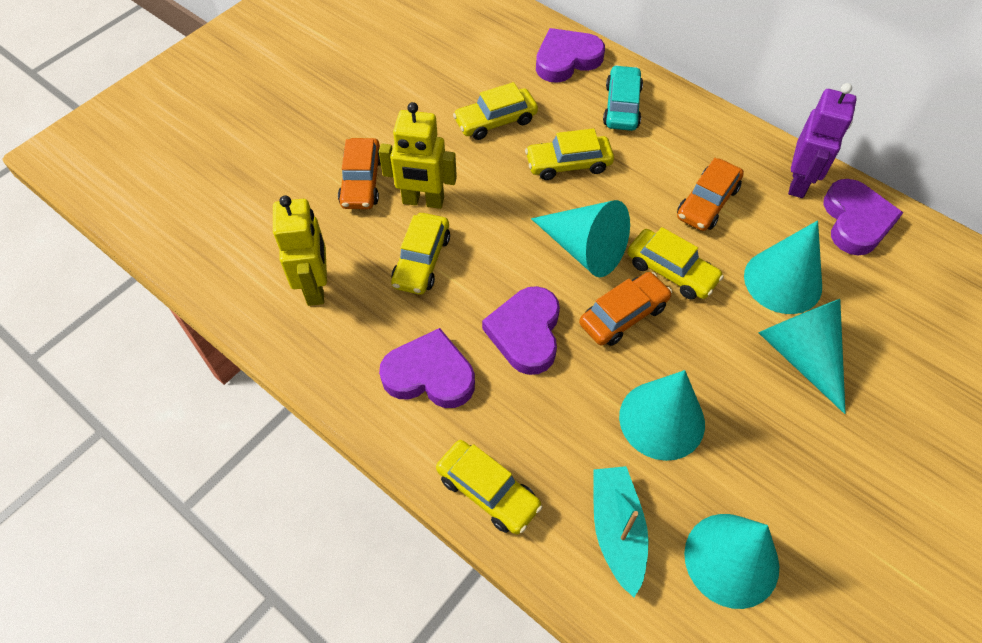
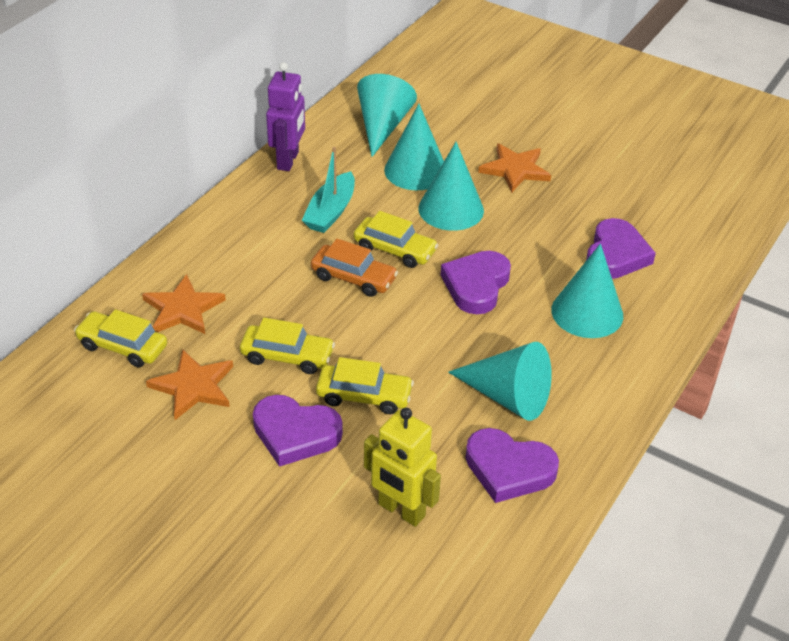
orange car: 3 -> 1
orange star: 0 -> 3
turquoise car: 1 -> 0
yellow car: 5 -> 4
yellow robot: 2 -> 1

